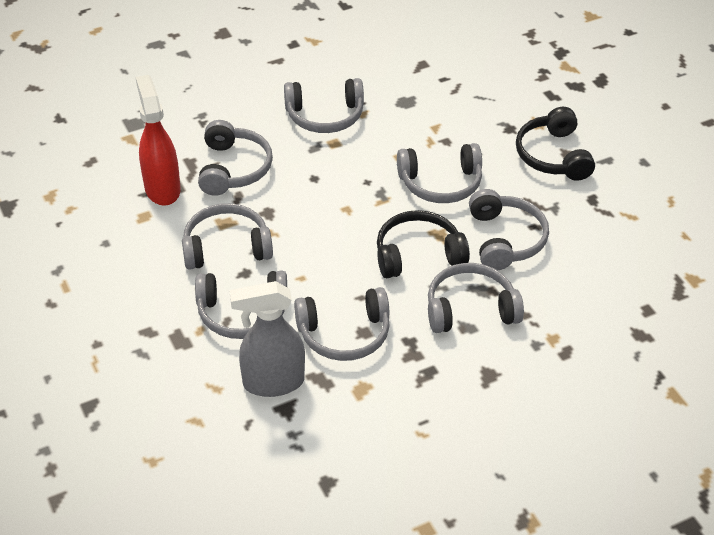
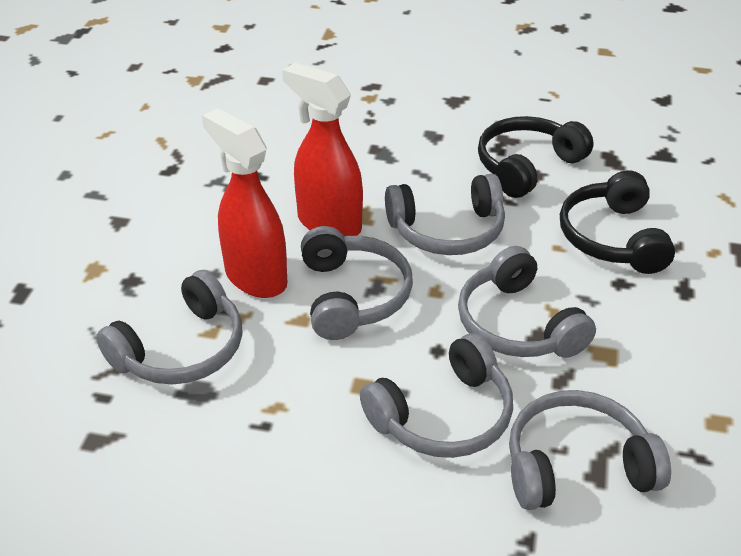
grey headphones: 8 -> 6
grey spray bottle: 1 -> 0
red spray bottle: 1 -> 2

